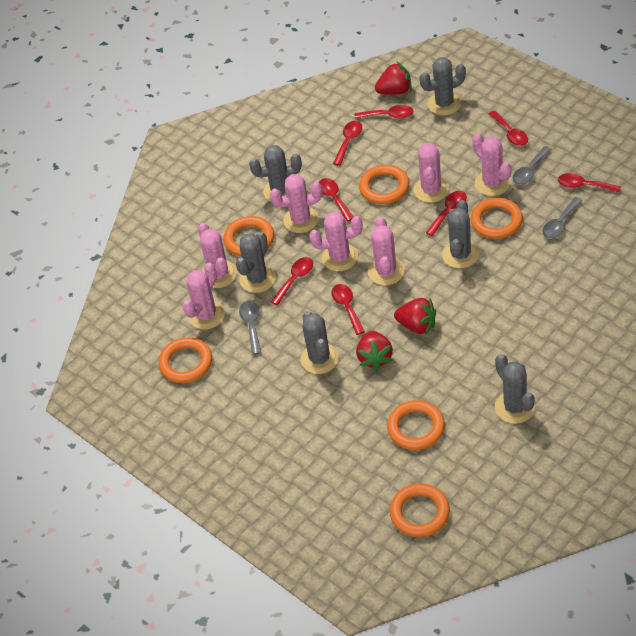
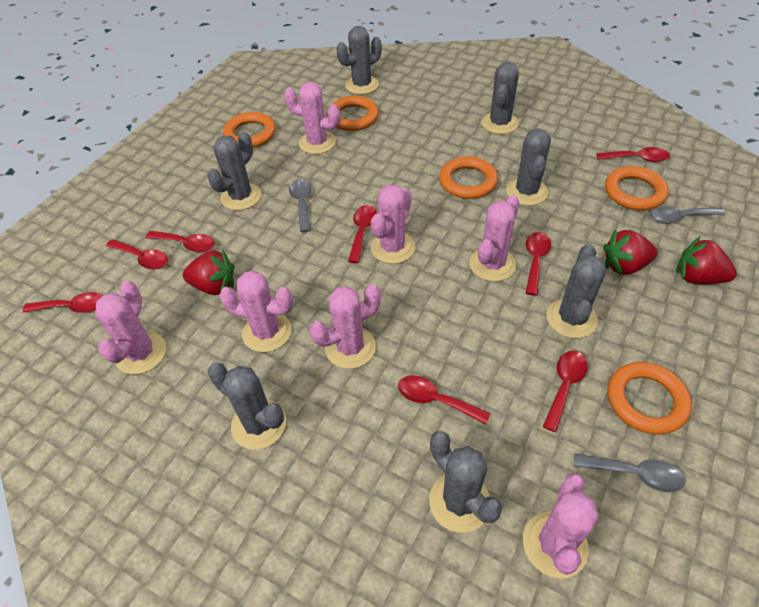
grey cactus: 6 -> 7
orange ring: 6 -> 5

